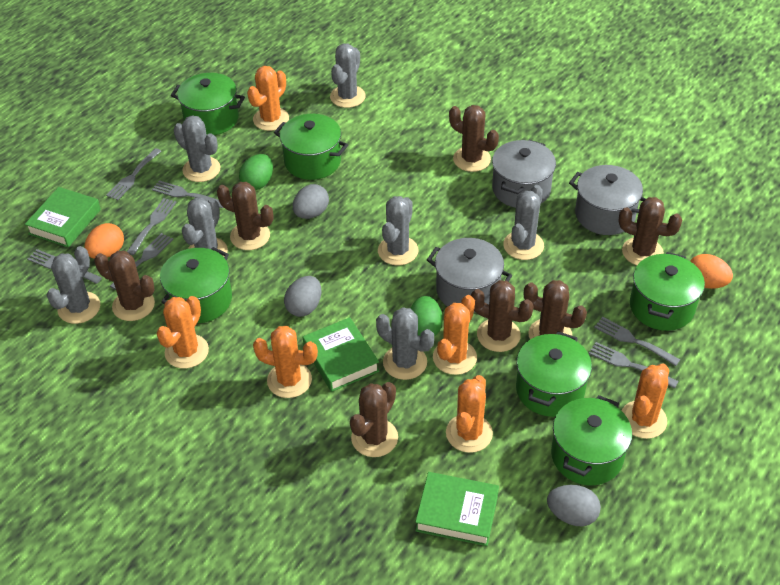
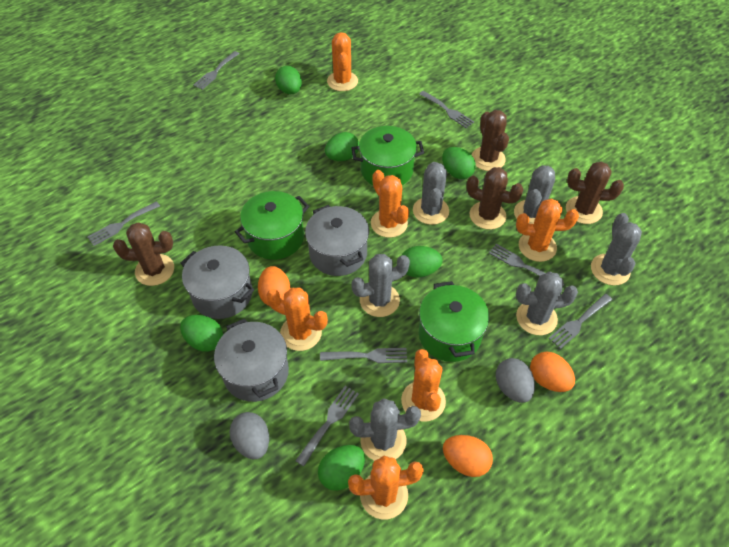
brown cactus: 7 -> 4
green book: 3 -> 0
green egg: 2 -> 6
green pot: 6 -> 3
grey cactus: 7 -> 6
grey egg: 3 -> 2
orange egg: 2 -> 3

